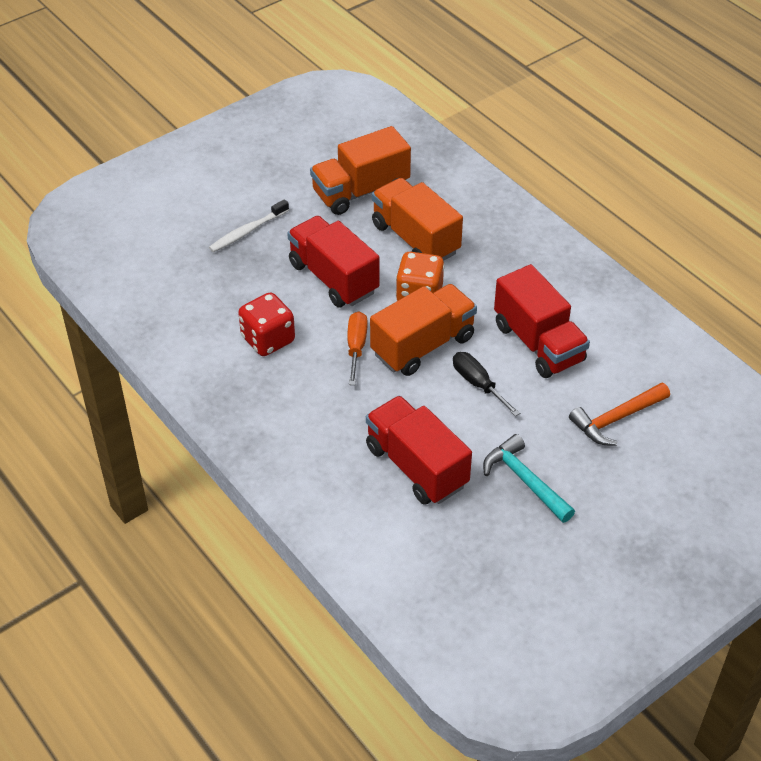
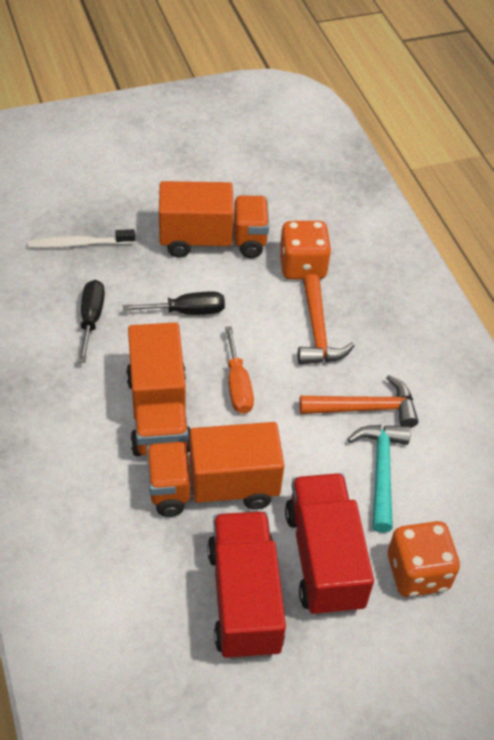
black screwdriver: 1 -> 2
orange dice: 1 -> 2
orange hammer: 1 -> 2
red dice: 1 -> 0
red truck: 3 -> 2

